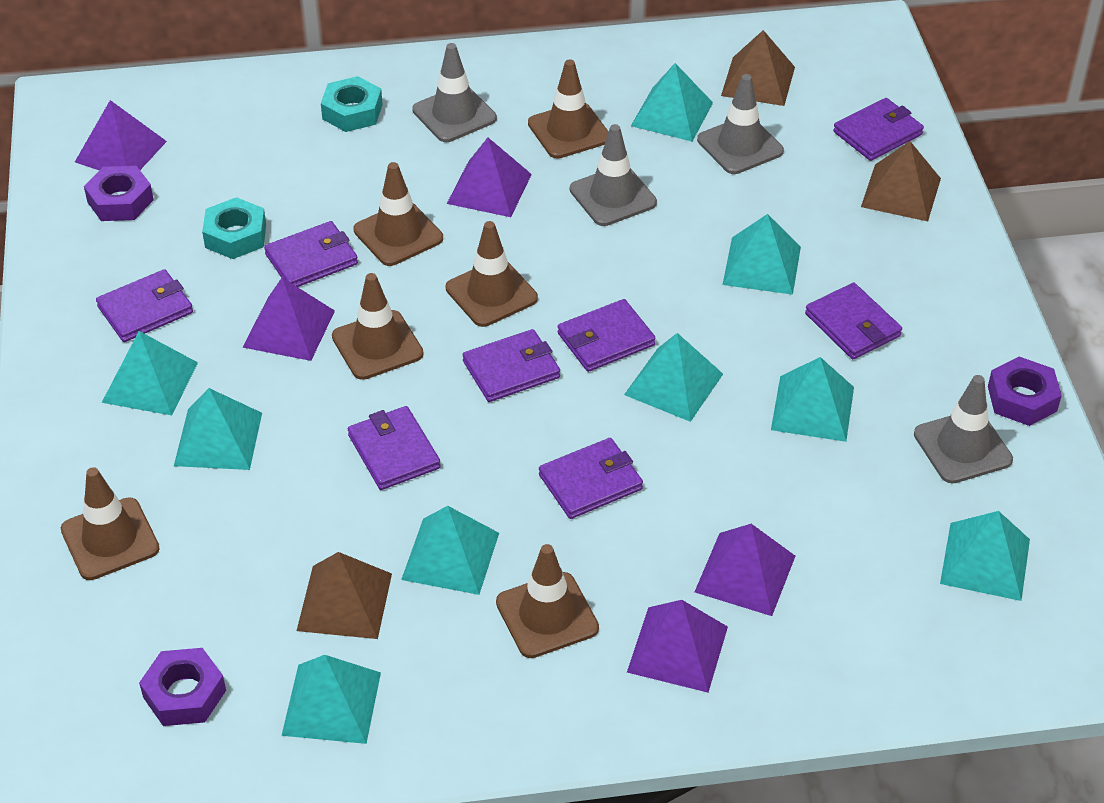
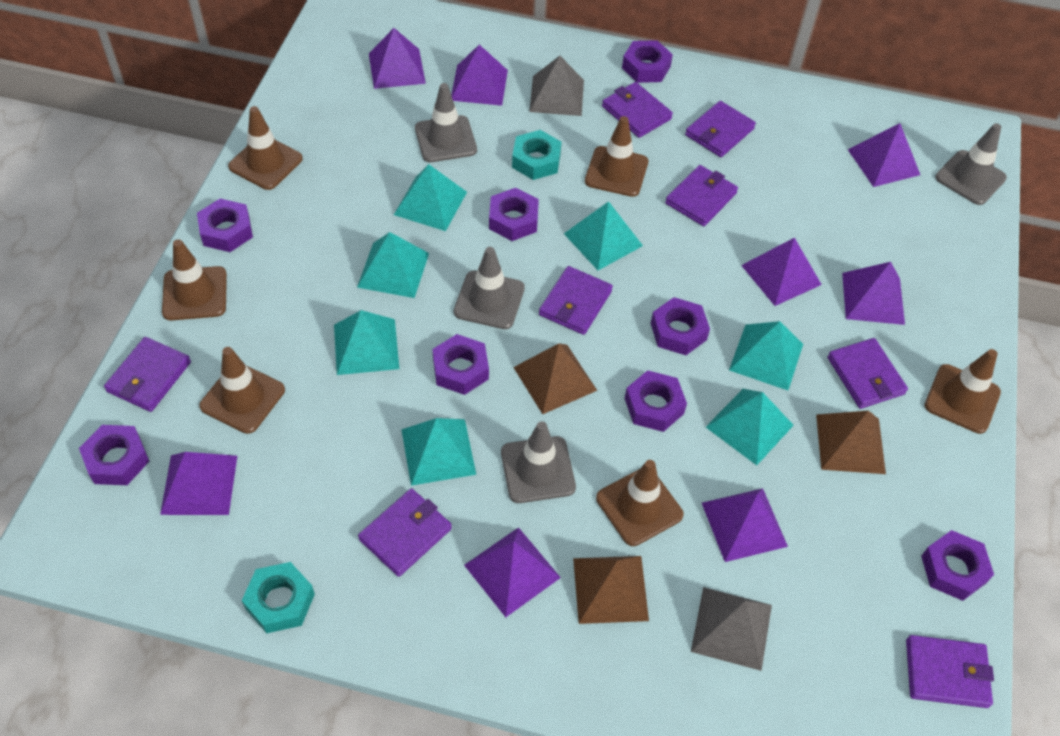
grey pyramid: 0 -> 2
purple nut: 3 -> 8
purple pyramid: 5 -> 8
turquoise pyramid: 9 -> 7

